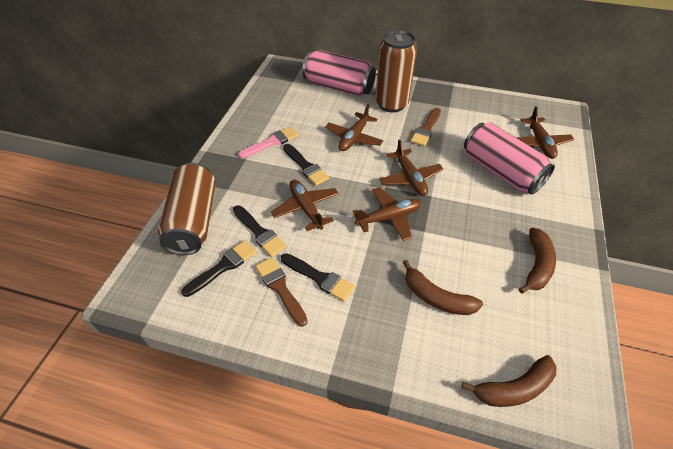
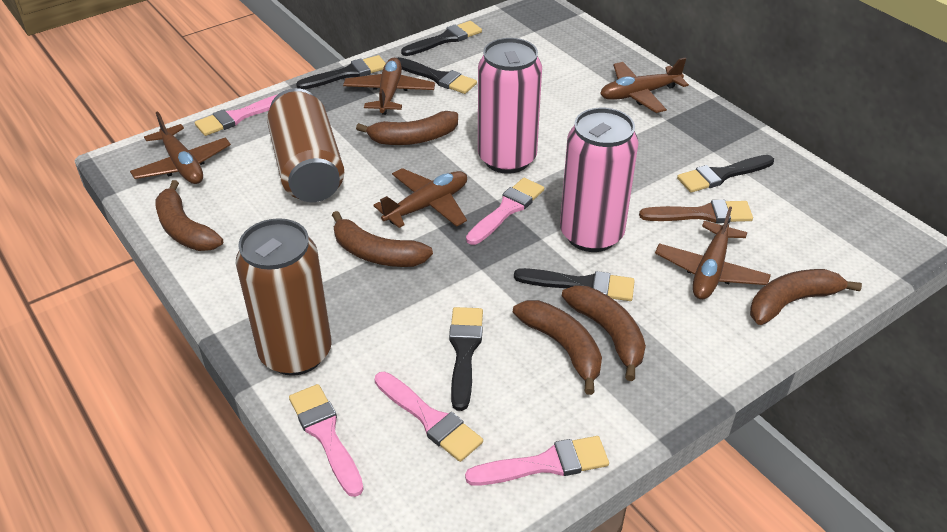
black brush: 4 -> 6
brown banana: 3 -> 6
brown brush: 2 -> 1
pink brush: 1 -> 5

